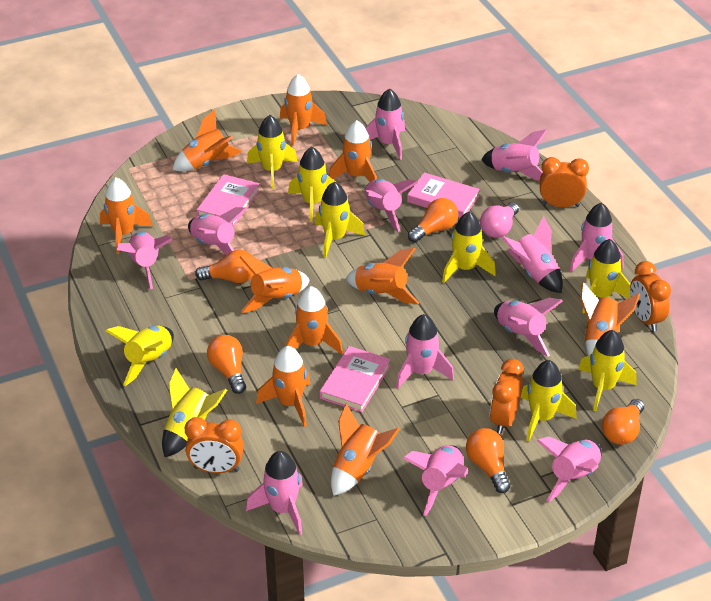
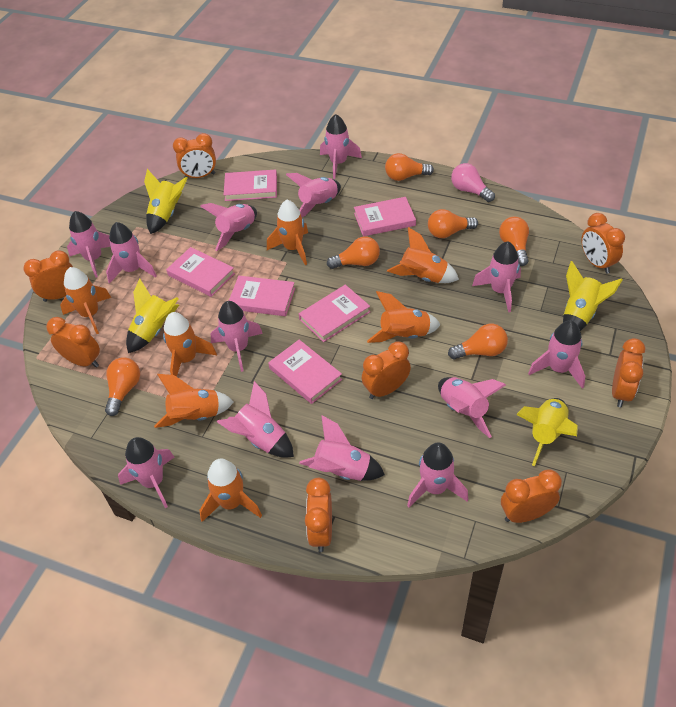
orange clock: 4 -> 8
orange light bulb: 5 -> 6
orange rocket: 10 -> 7
pink book: 3 -> 6
pink rocket: 12 -> 13
yellow rocket: 9 -> 4

